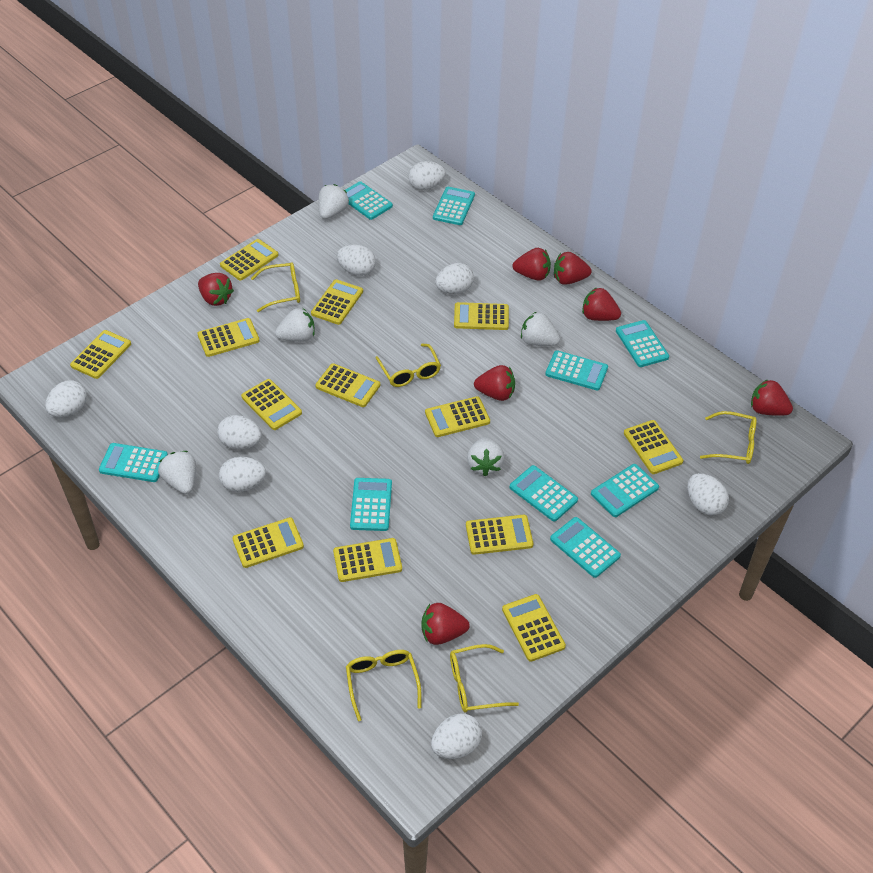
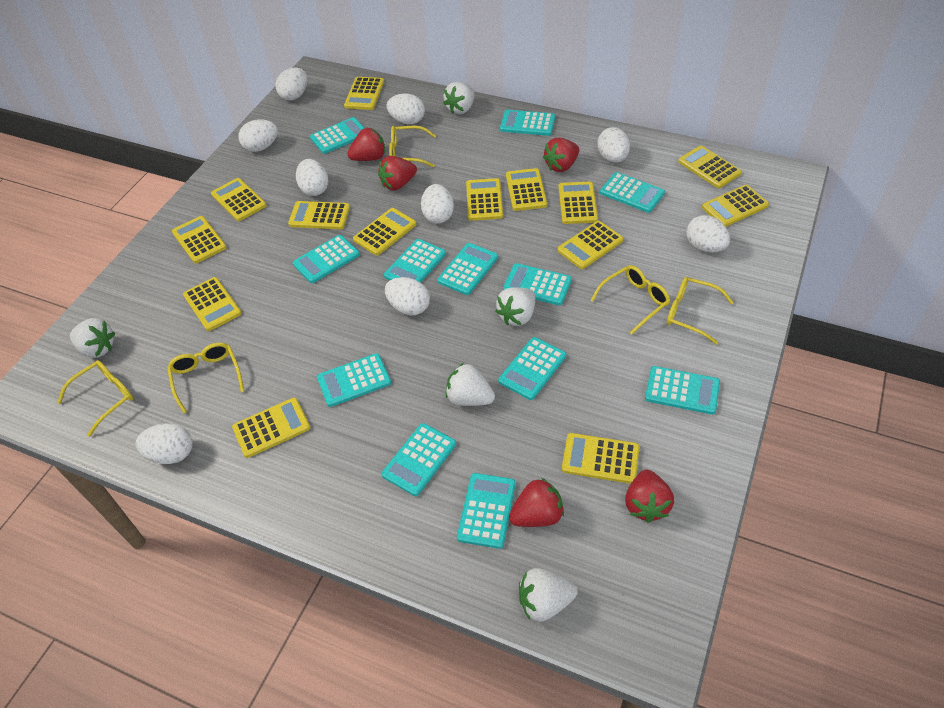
red strawberry: 7 -> 5
turquoise calculator: 9 -> 12
white egg: 8 -> 9
yellow calculator: 13 -> 14

